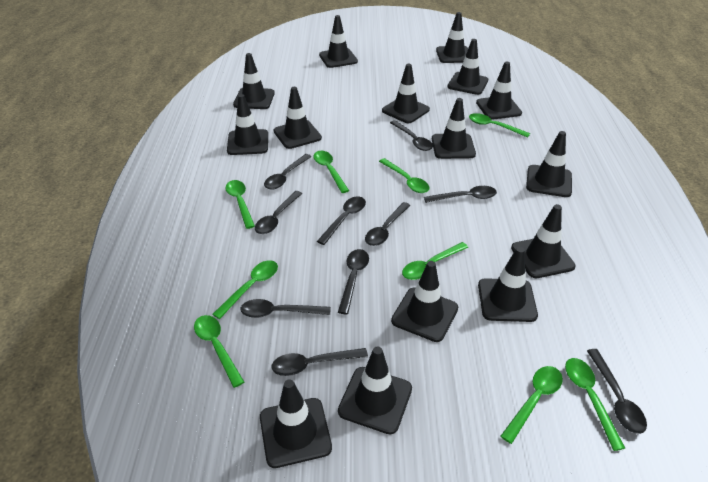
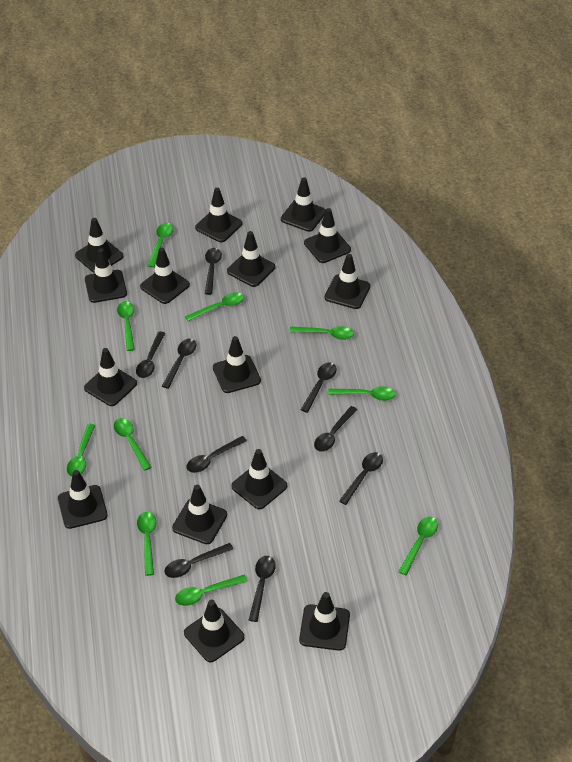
black spoon: 10 -> 9
green spoon: 9 -> 10

